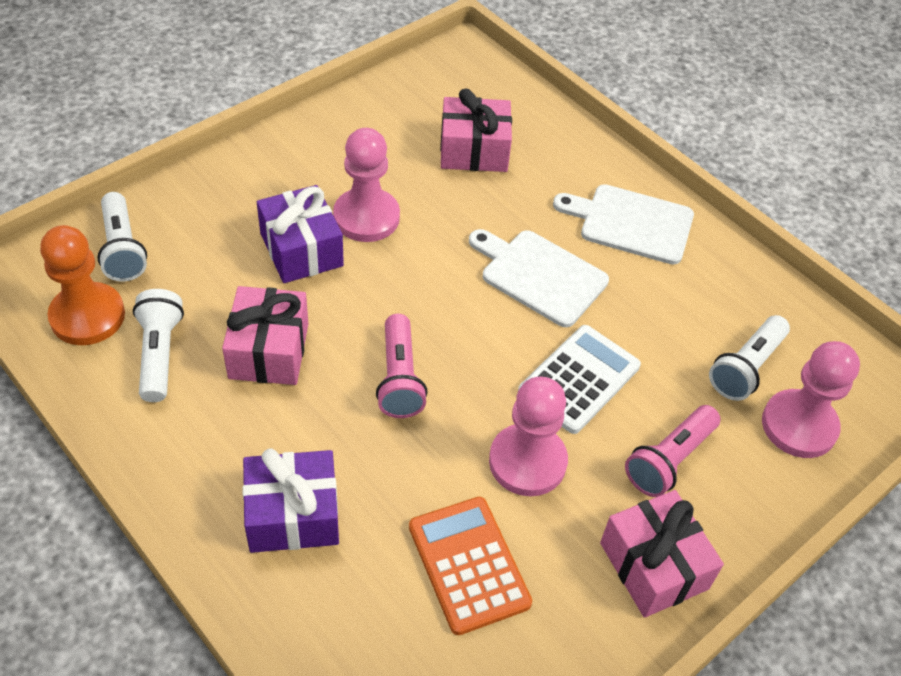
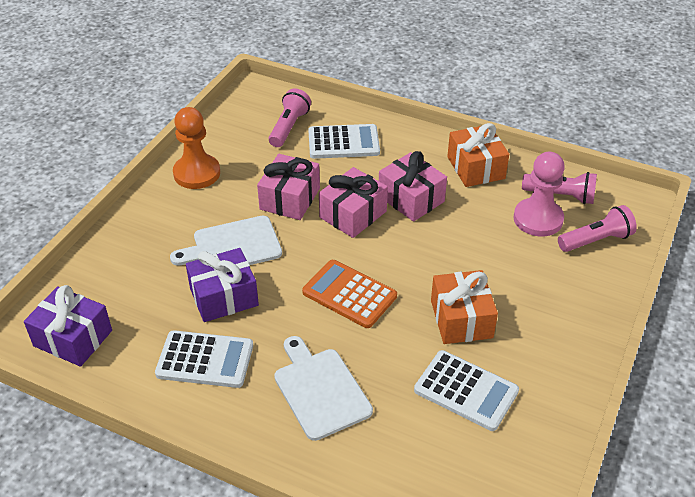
orange gift: 0 -> 2
pink flashlight: 2 -> 3
pink pawn: 3 -> 1
white calculator: 1 -> 3
white flashlight: 3 -> 0

